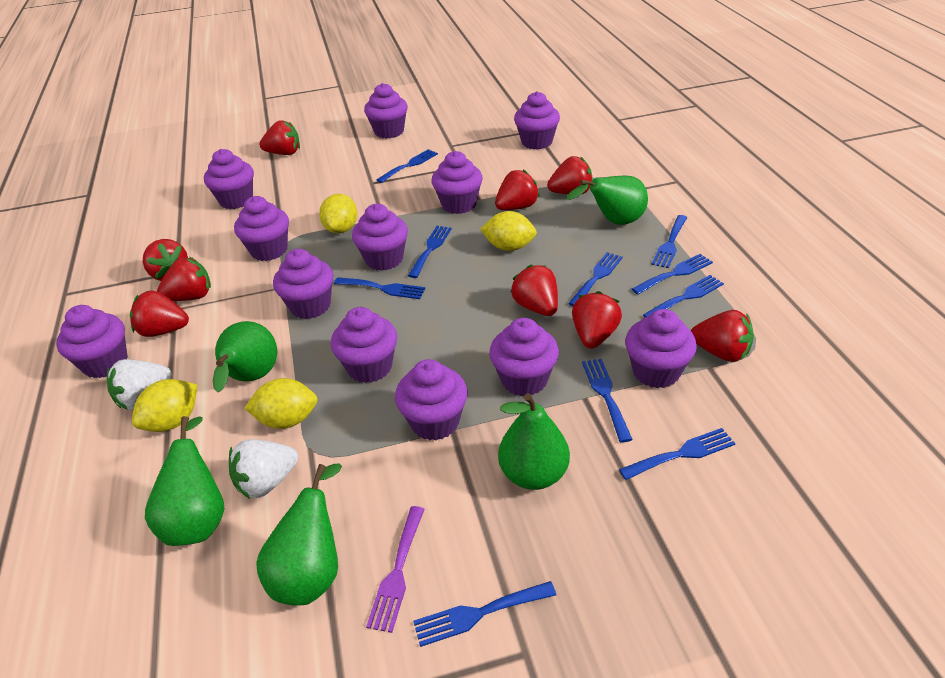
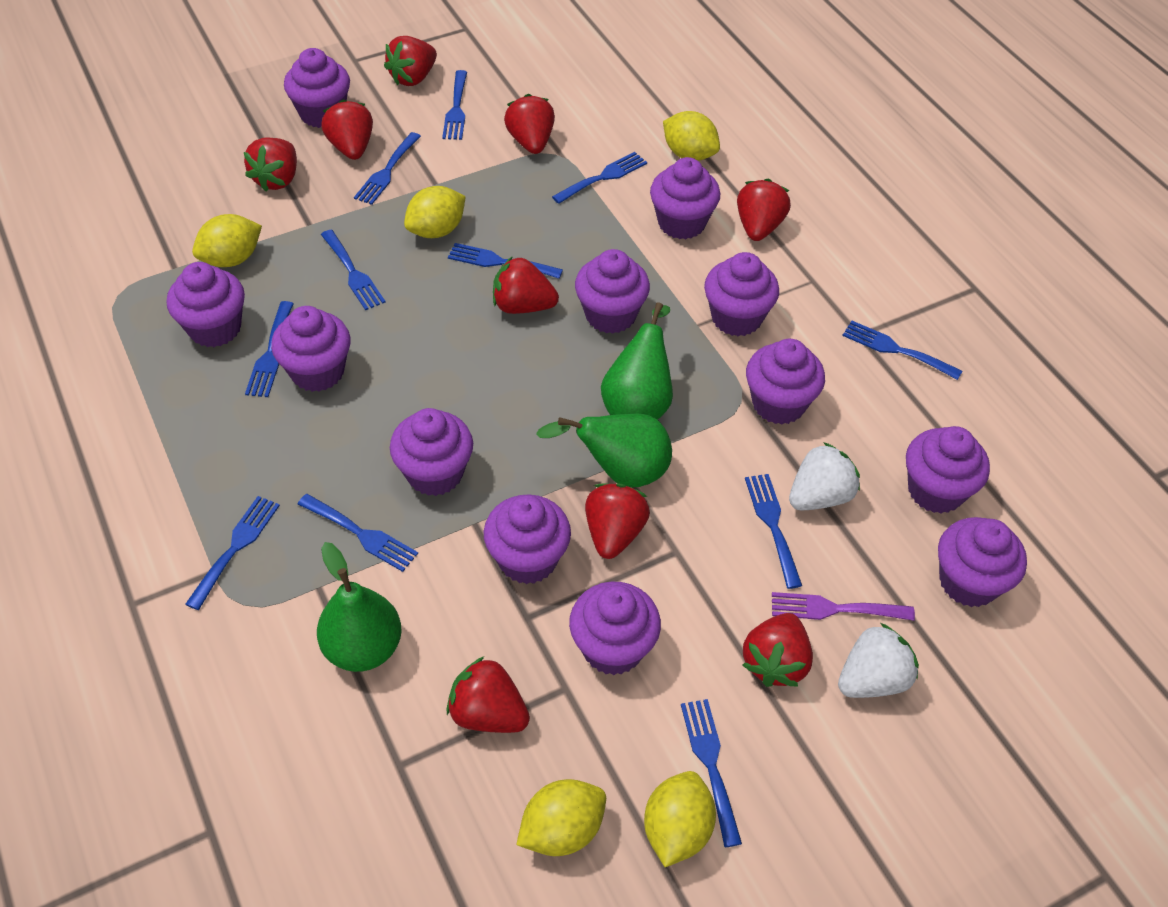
blue fork: 10 -> 11
green pear: 5 -> 3
yellow lemon: 4 -> 5

